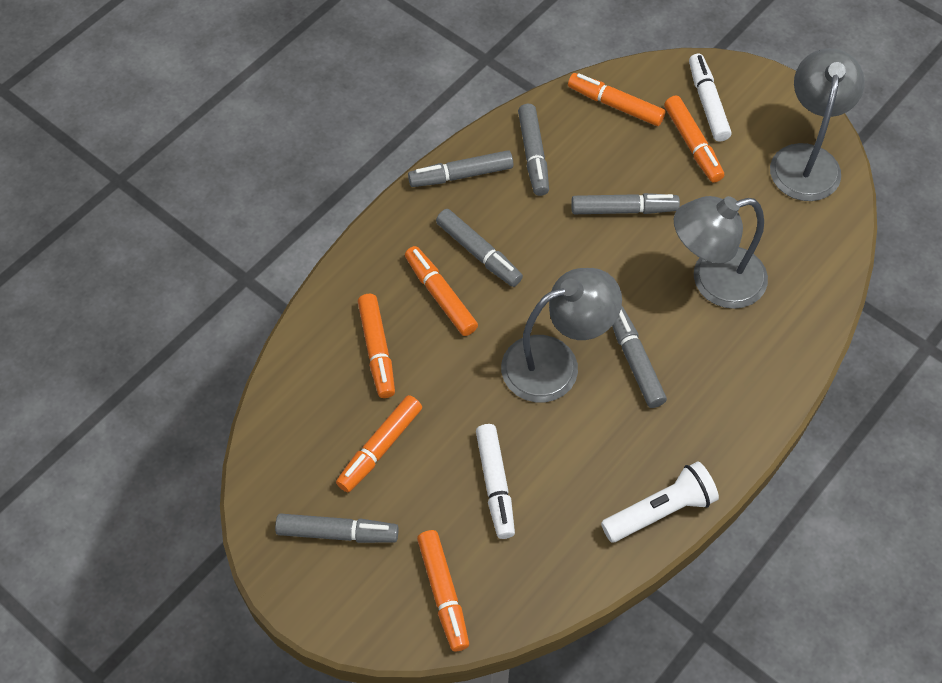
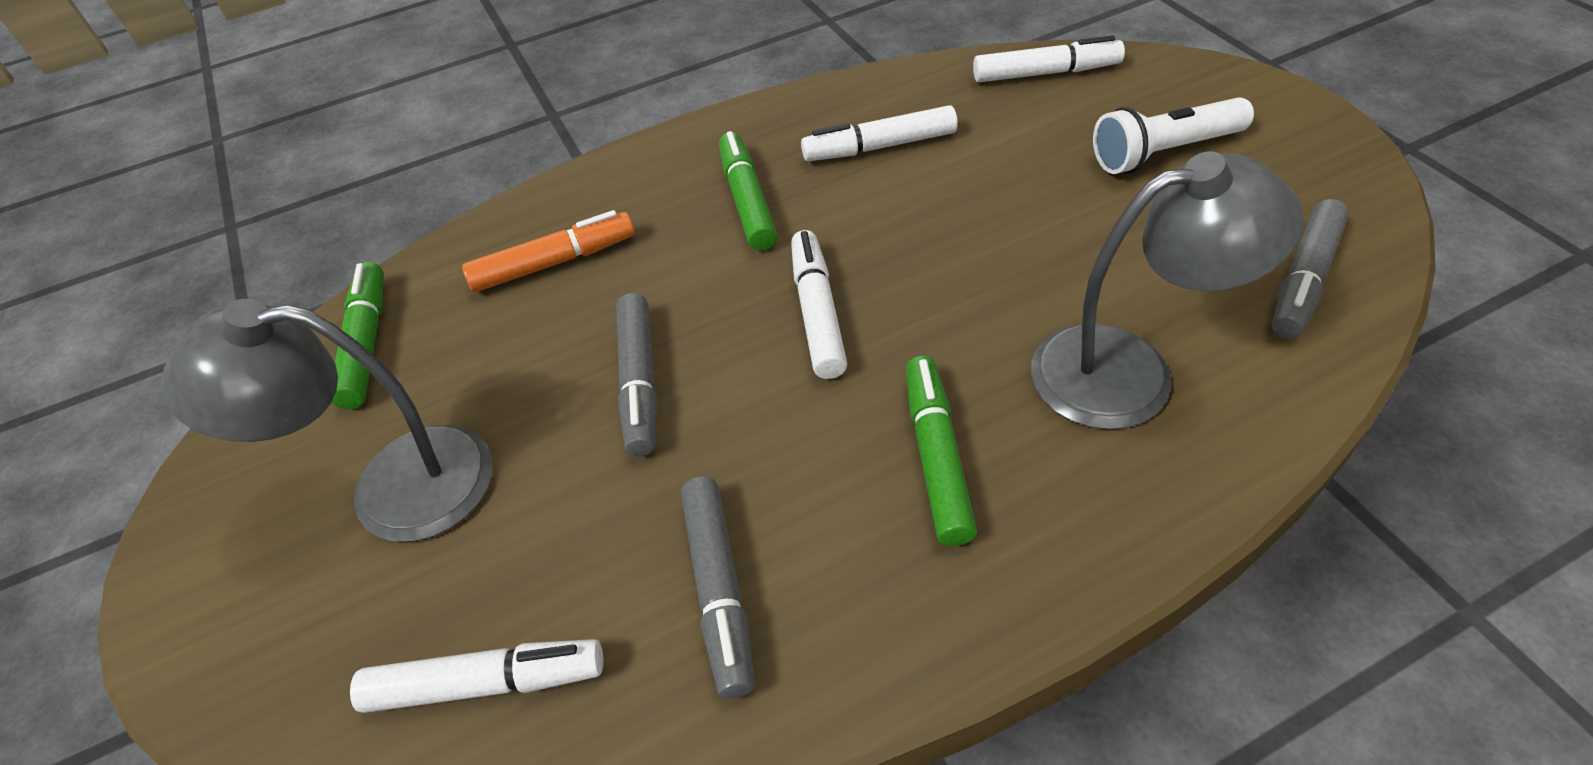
green marker: 0 -> 3
grey lamp: 3 -> 2
grey marker: 6 -> 3
orange marker: 6 -> 1
white marker: 2 -> 4

